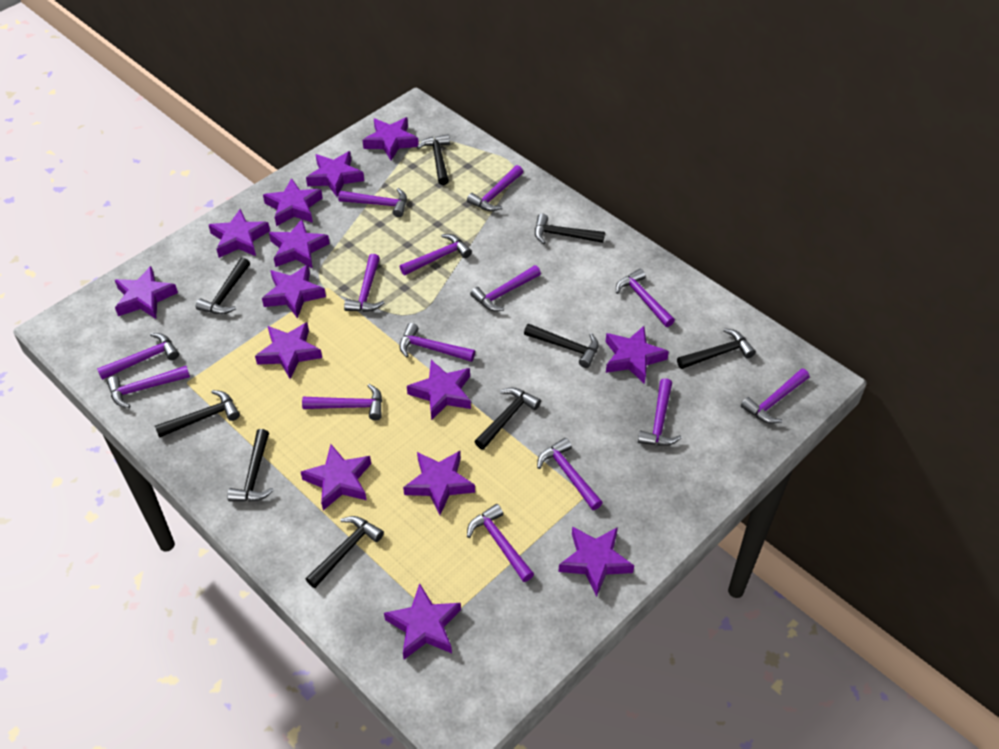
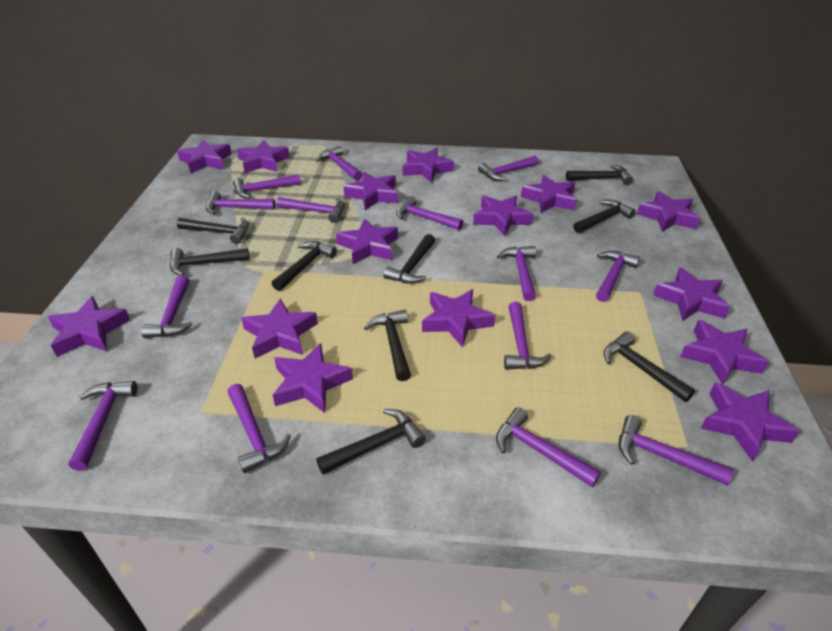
purple star: 14 -> 15

